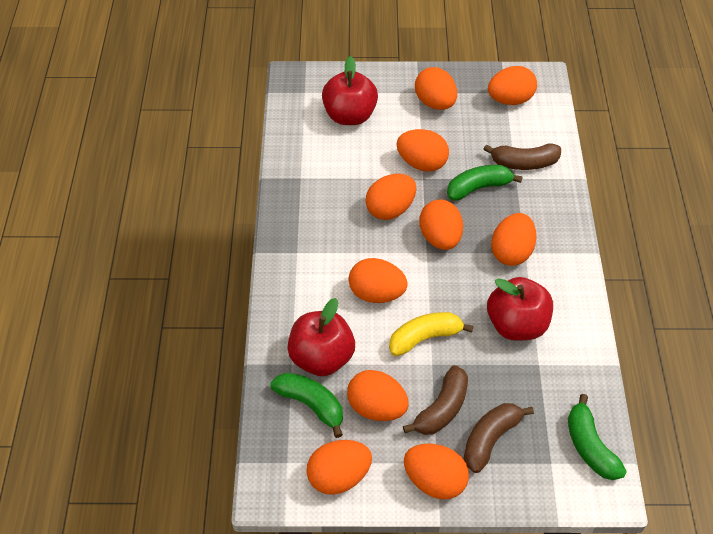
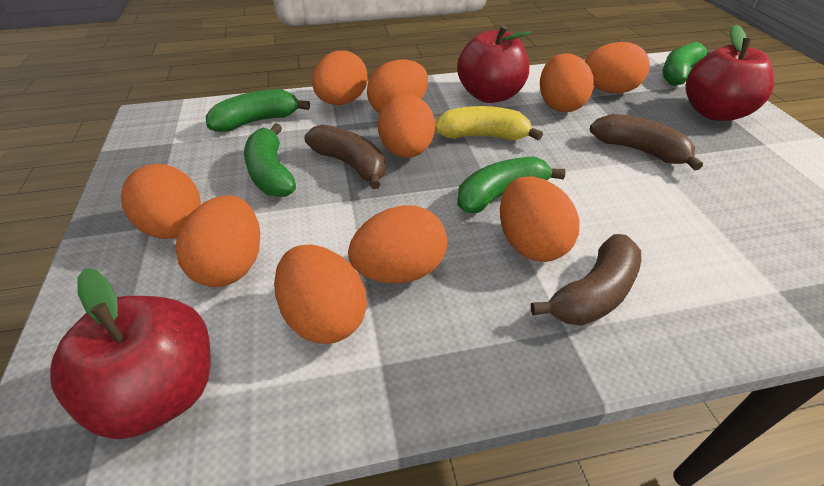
green banana: 3 -> 4

